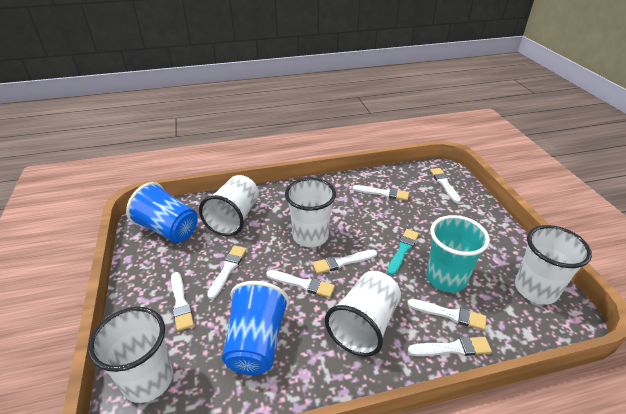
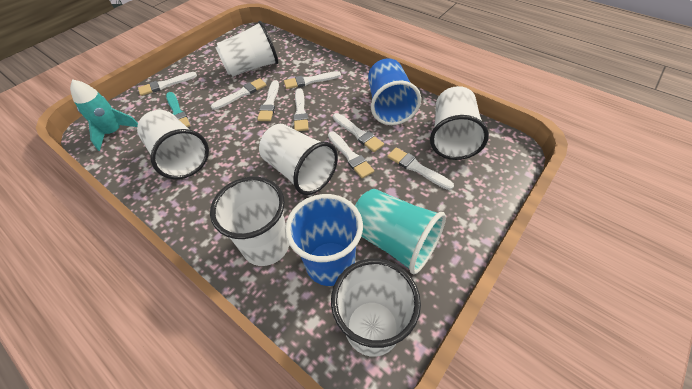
turquoise rocket: 0 -> 1
white cup: 5 -> 6

